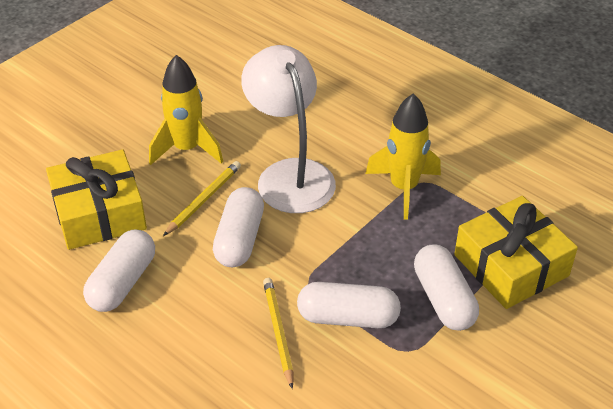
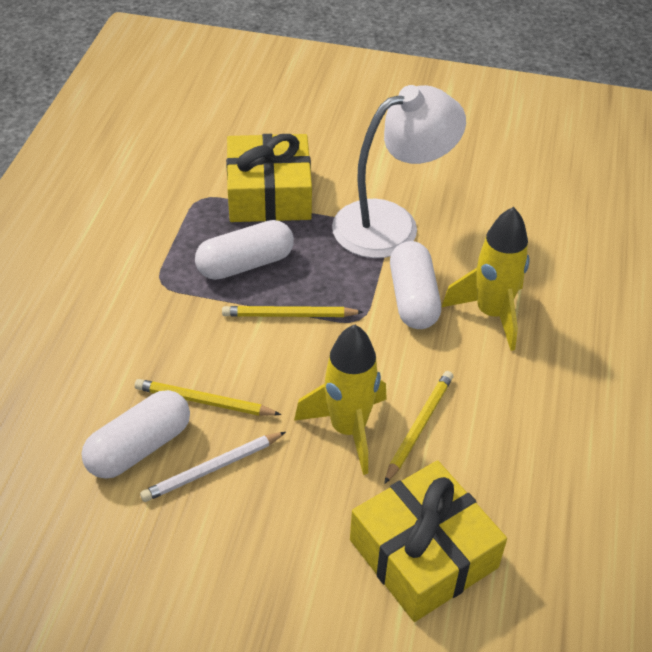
white capsule: 4 -> 3
white pencil: 0 -> 1
yellow pencil: 2 -> 3

